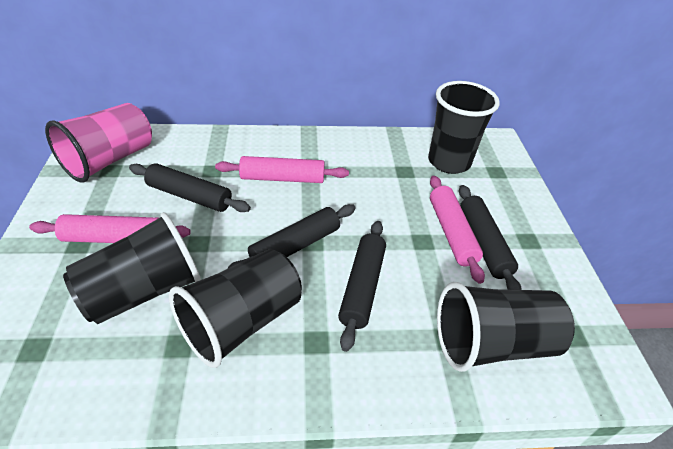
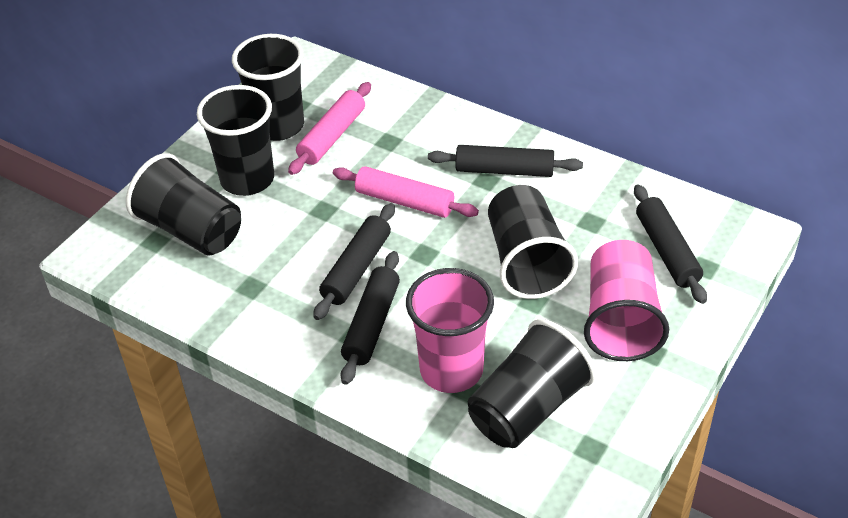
black cup: 4 -> 5
pink cup: 1 -> 2
pink rolling pin: 3 -> 2

